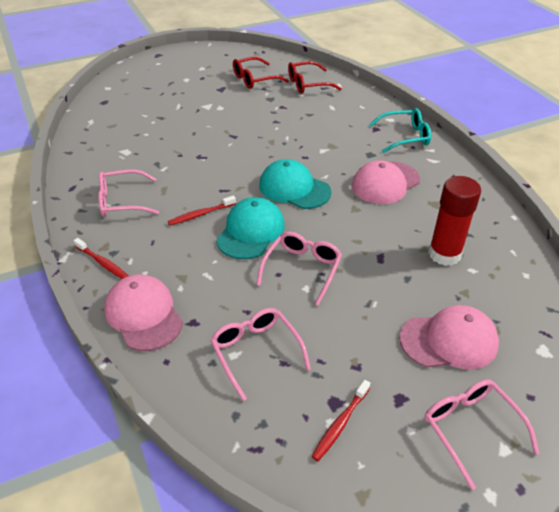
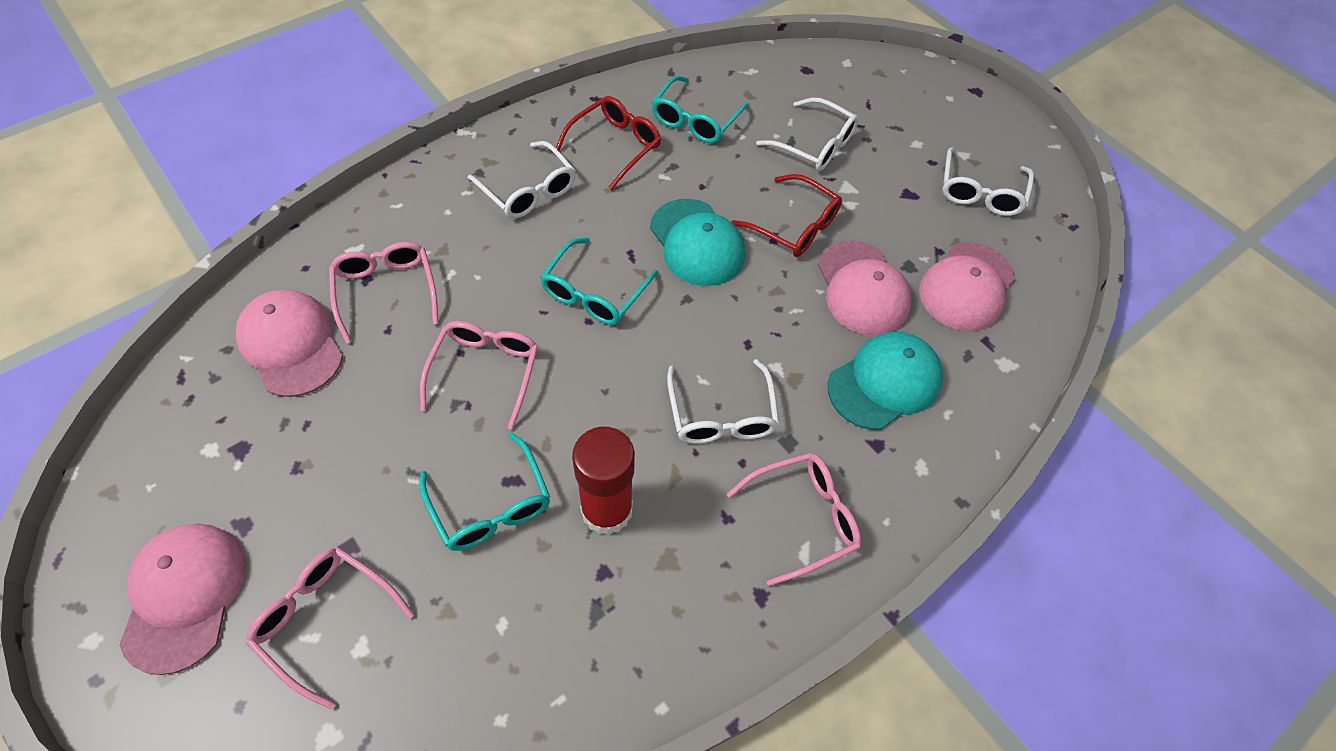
pink cap: 3 -> 4
red toothbrush: 3 -> 0
turquoise glasses: 1 -> 3
white glasses: 0 -> 4

